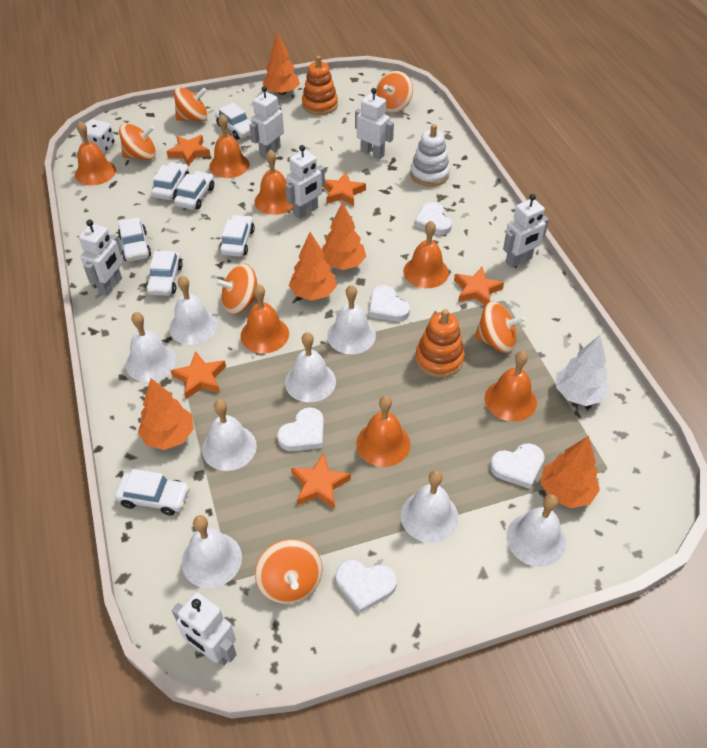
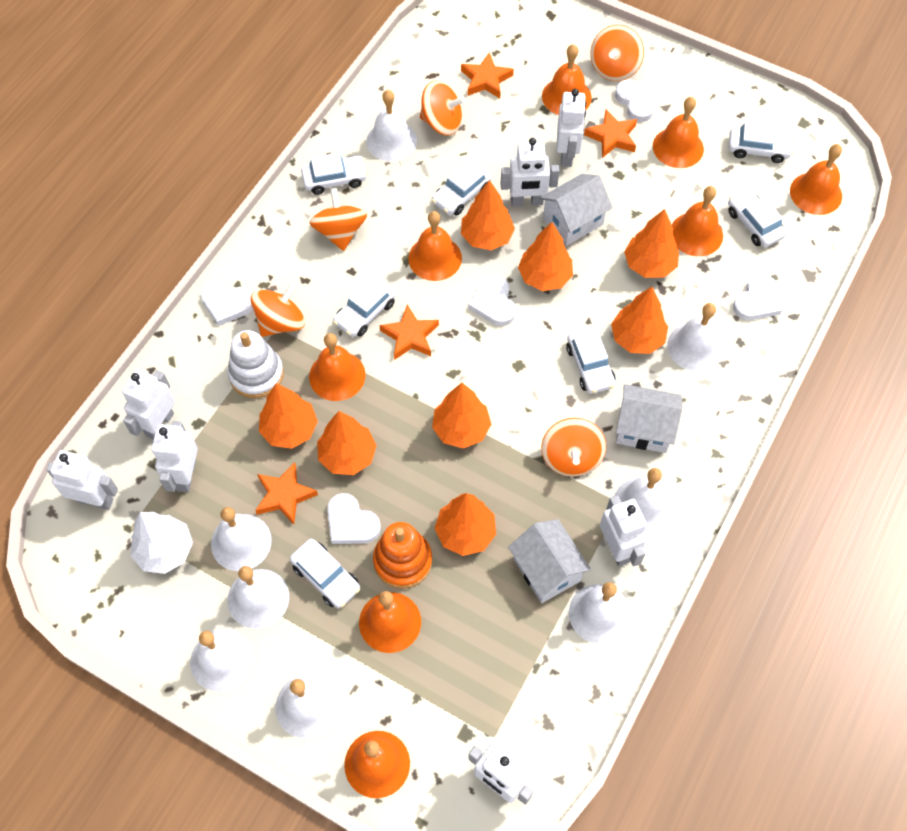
orange bell: 7 -> 8
orange spinning top: 6 -> 5
orange stacking toy: 2 -> 1
orange star: 5 -> 4
orange tree: 5 -> 8
white dice: 1 -> 0
white house: 0 -> 3
white robot: 6 -> 7

